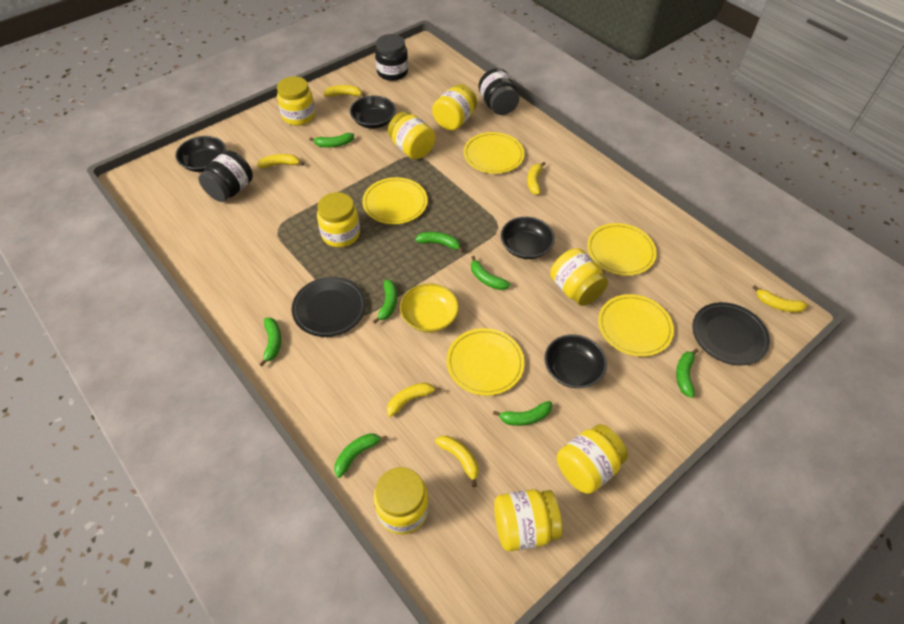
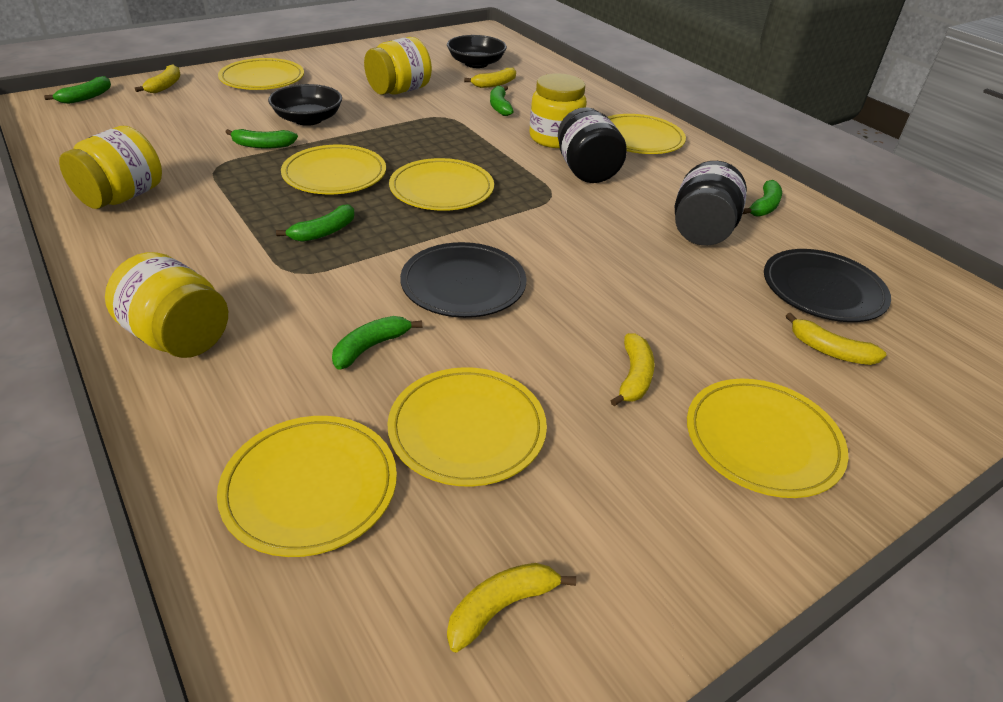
black bowl: 4 -> 2
black jar: 3 -> 2
green banana: 8 -> 6
yellow banana: 6 -> 5
yellow bowl: 1 -> 0
yellow jar: 8 -> 4
yellow plate: 5 -> 7

